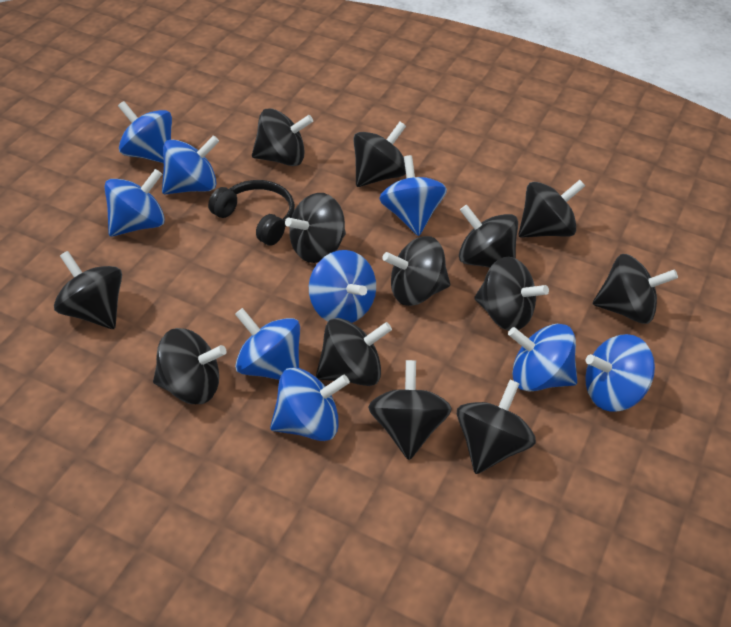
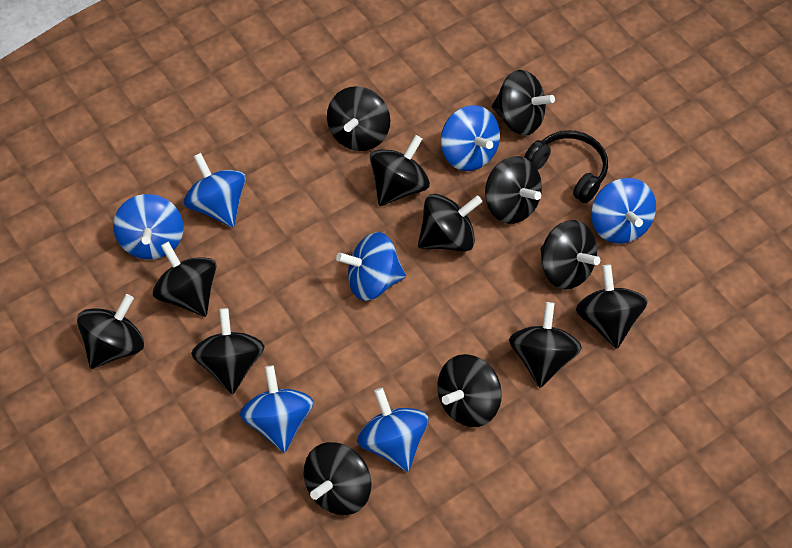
blue spinning top: 9 -> 7

